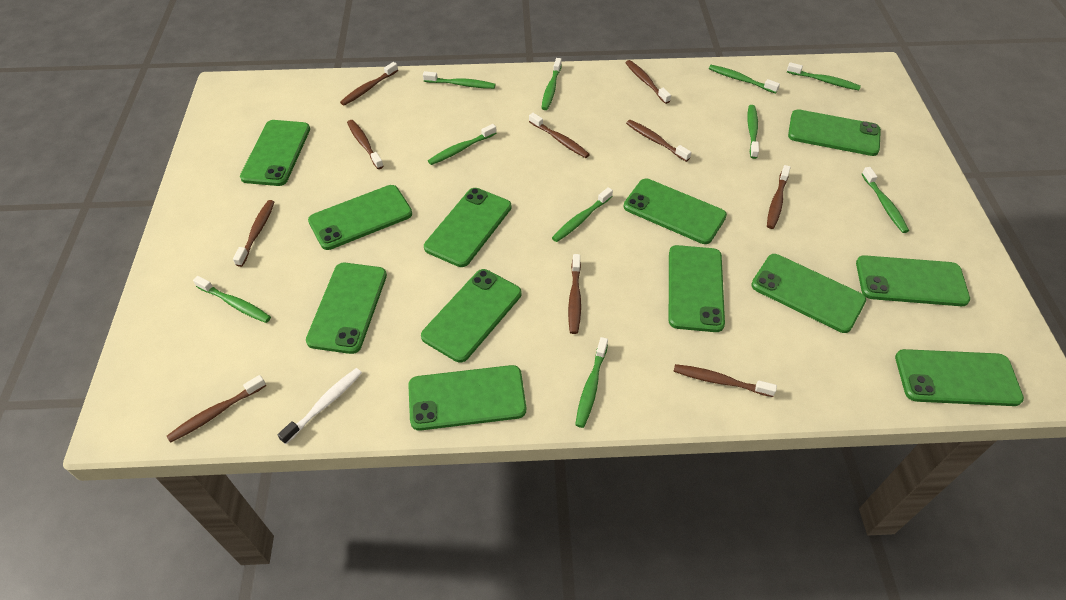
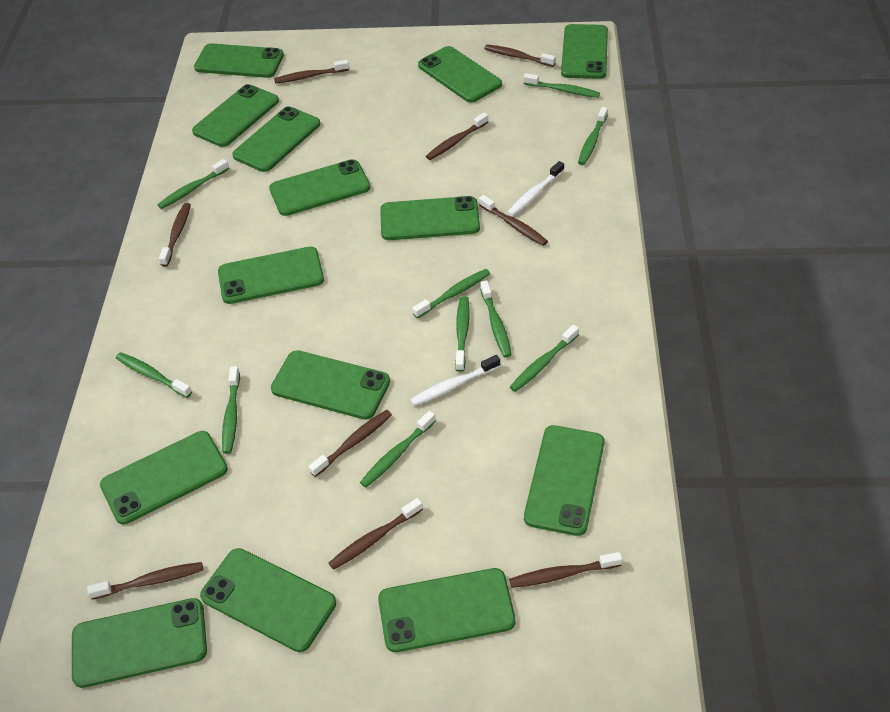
brown toothbrush: 10 -> 9
green phone: 12 -> 14
white toothbrush: 1 -> 2

